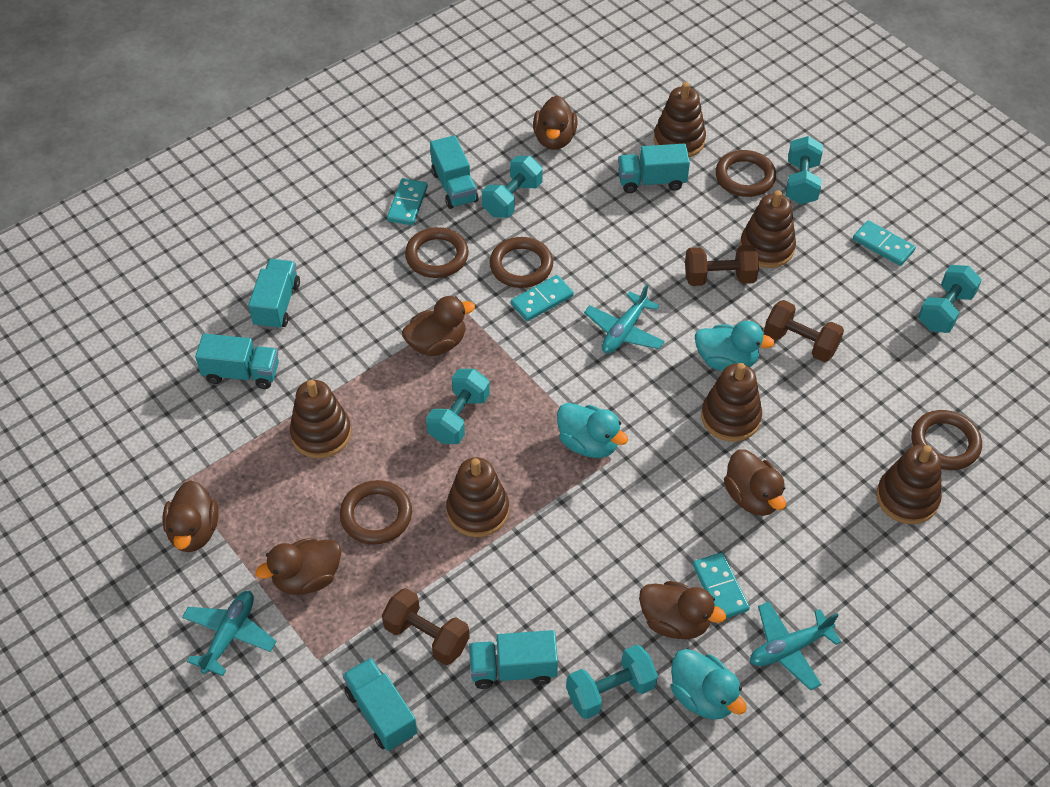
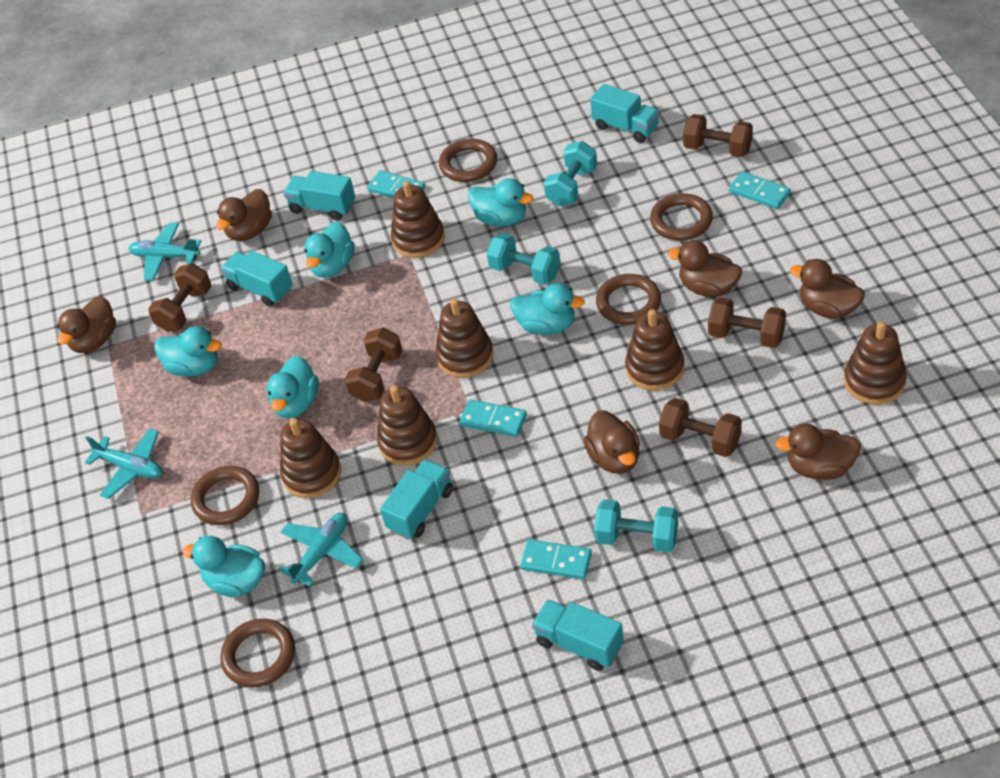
brown dumbbell: 3 -> 5
turquoise duck: 3 -> 6
turquoise dumbbell: 5 -> 3
turquoise truck: 6 -> 5

